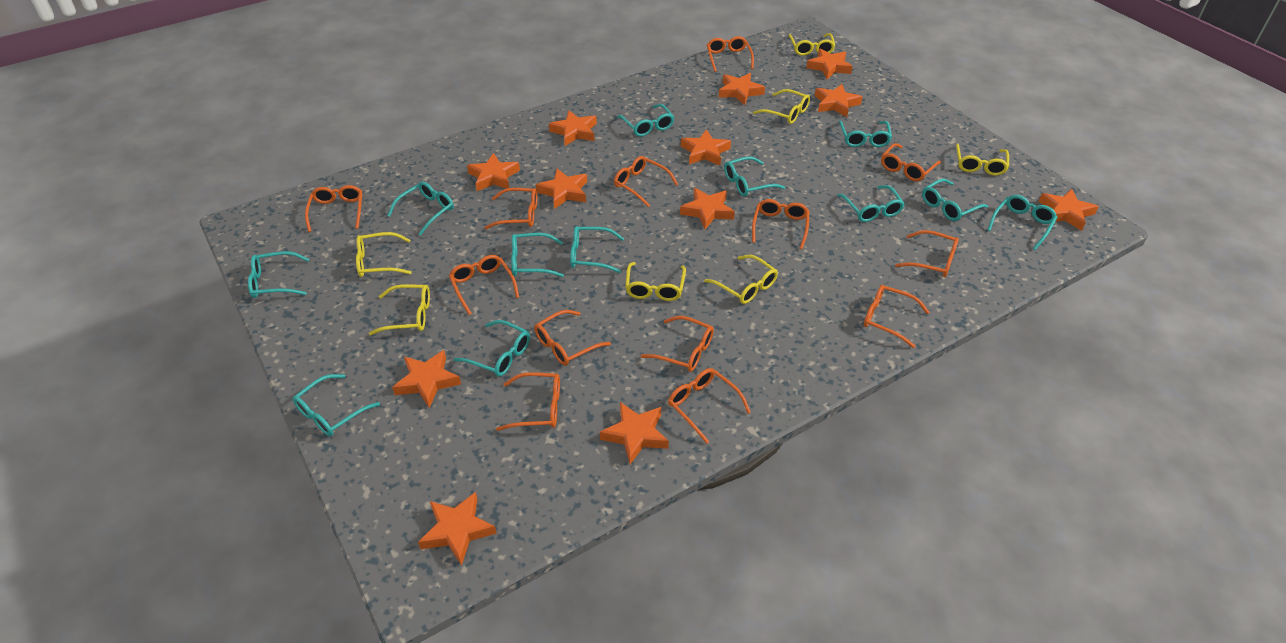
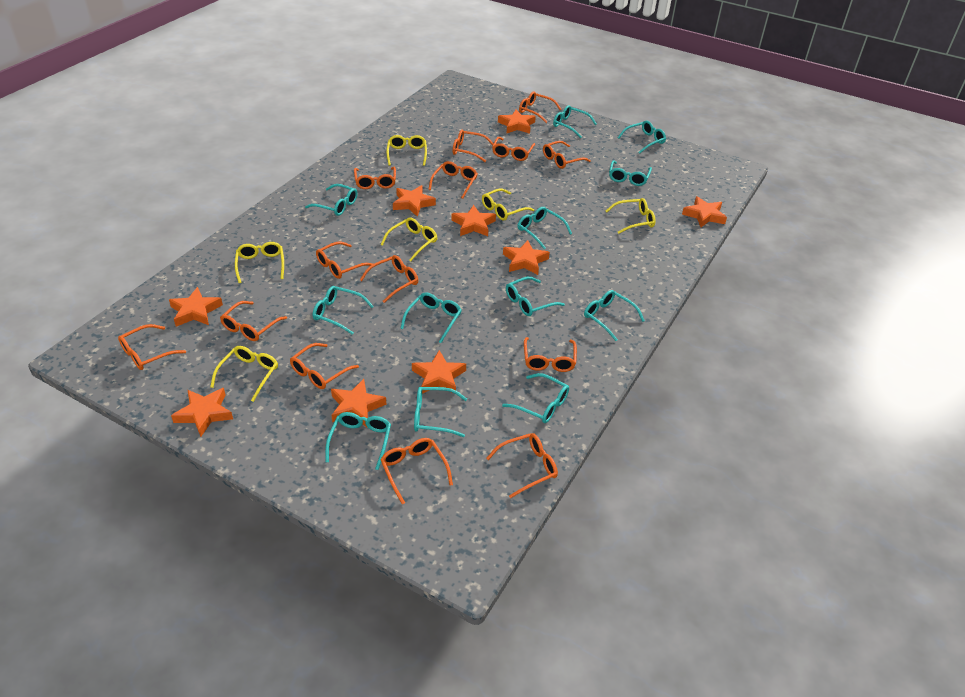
orange glasses: 13 -> 14
orange star: 12 -> 9
yellow glasses: 7 -> 6

